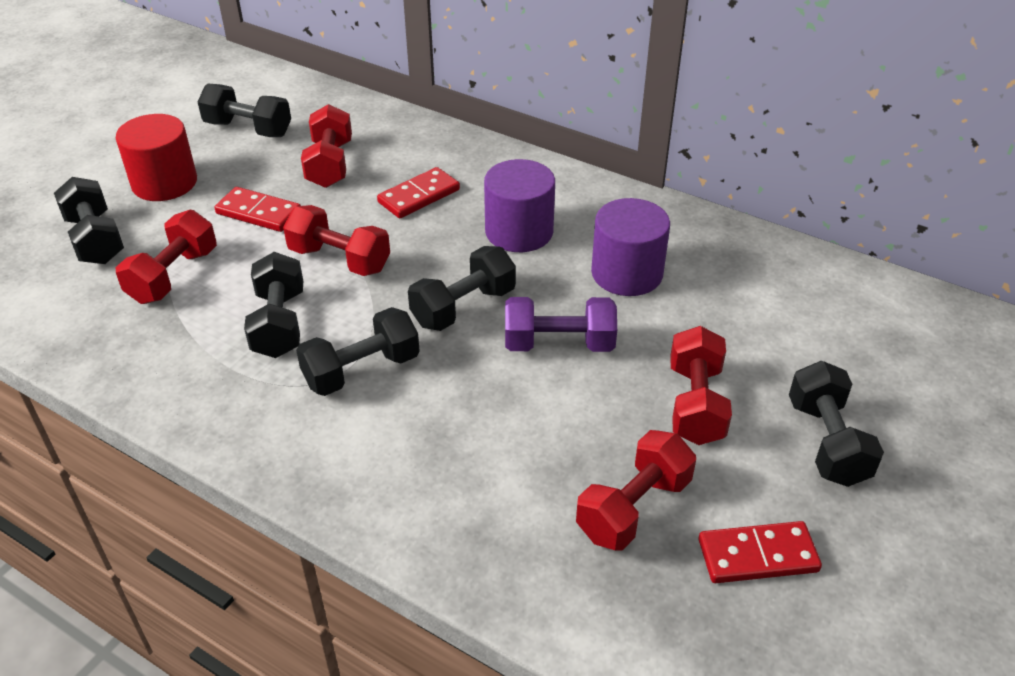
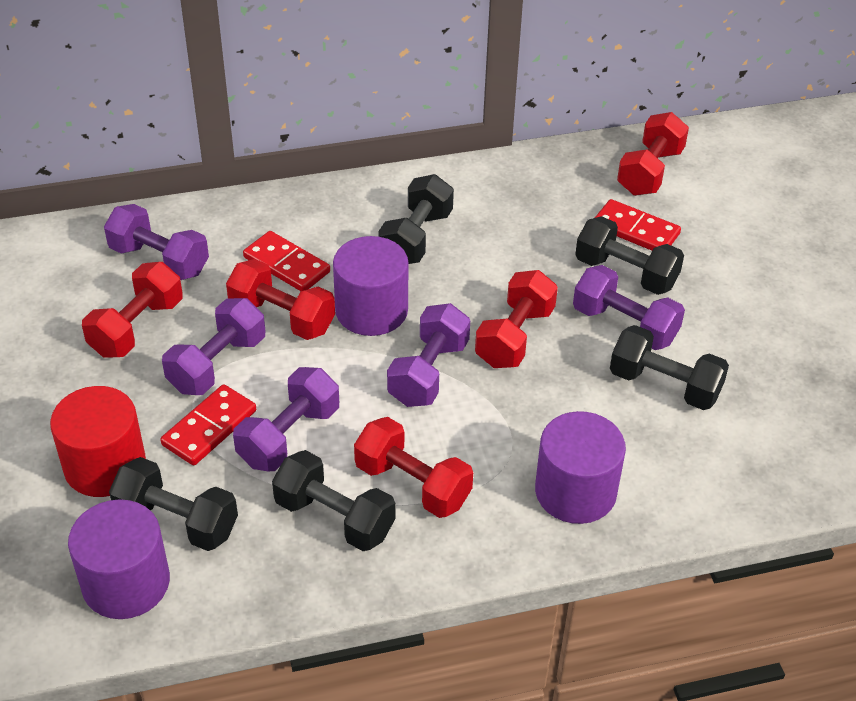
black dumbbell: 6 -> 5
purple cylinder: 2 -> 3
purple dumbbell: 1 -> 5

